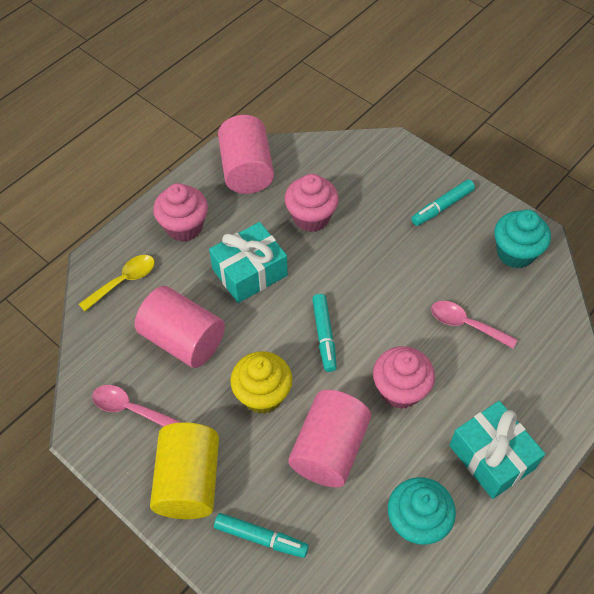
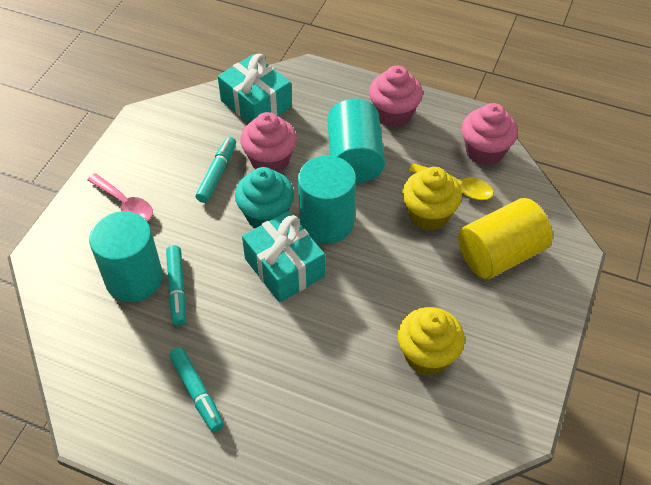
pink cylinder: 3 -> 0
pink spoon: 2 -> 1
turquoise cupcake: 2 -> 1
turquoise cylinder: 0 -> 3
yellow cupcake: 1 -> 2

